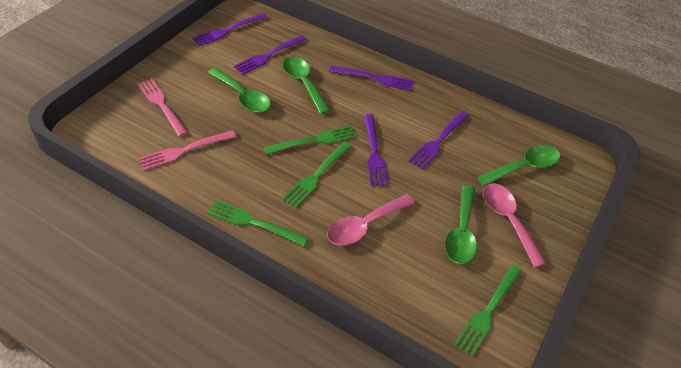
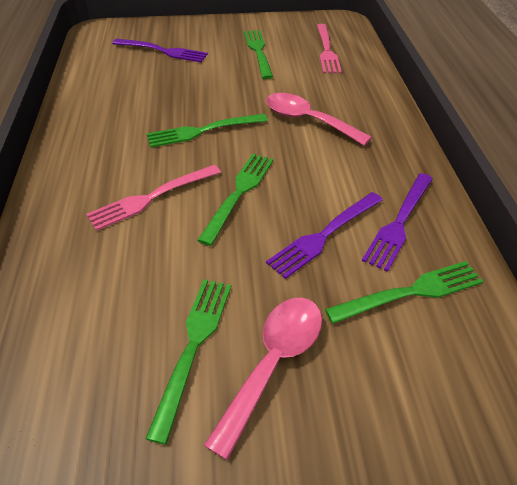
green fork: 4 -> 5
green spoon: 4 -> 0
purple fork: 5 -> 3

